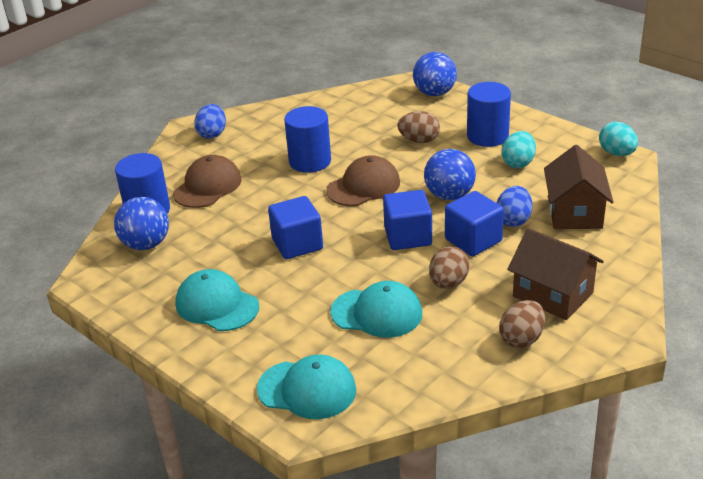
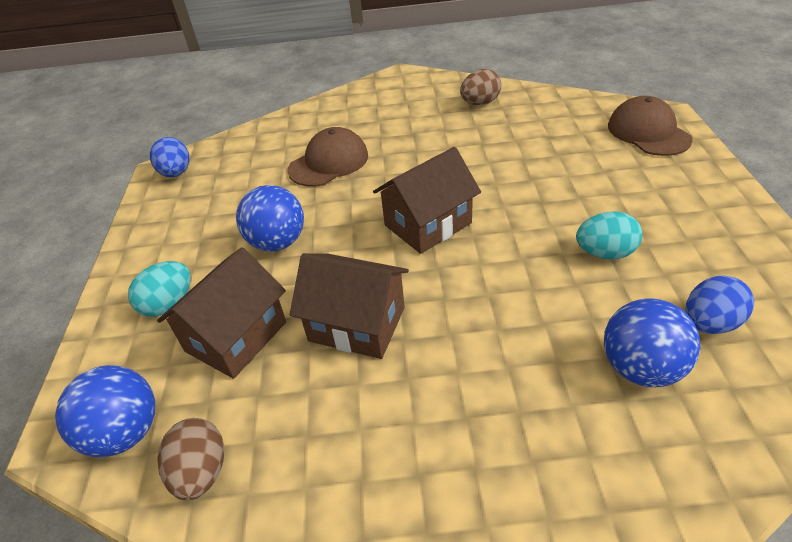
blue cube: 3 -> 0
blue cylinder: 3 -> 0
brown egg: 3 -> 2
brown house: 2 -> 3
turquoise cap: 3 -> 0

